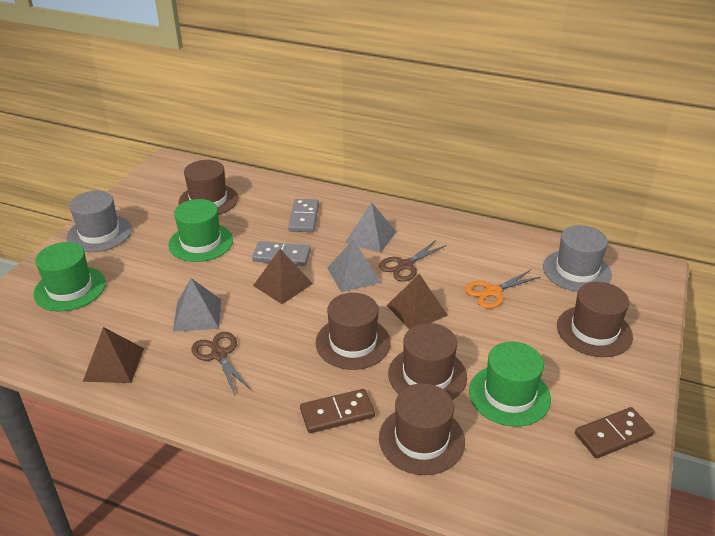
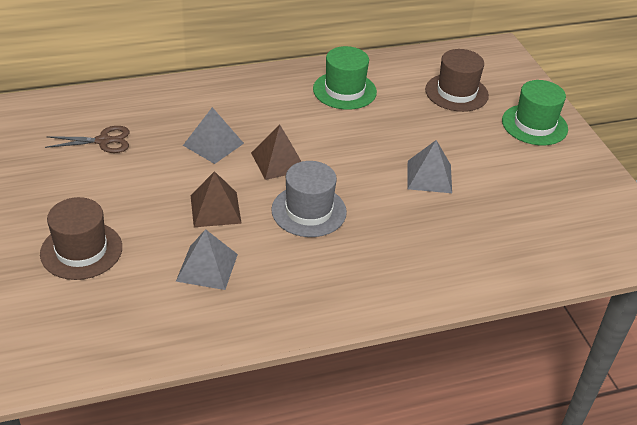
brown domino: 2 -> 0
brown hat: 5 -> 2
brown pyramid: 3 -> 2
brown scissors: 2 -> 1
green hat: 3 -> 2
grey domino: 2 -> 0
grey hat: 2 -> 1
orange scissors: 1 -> 0

